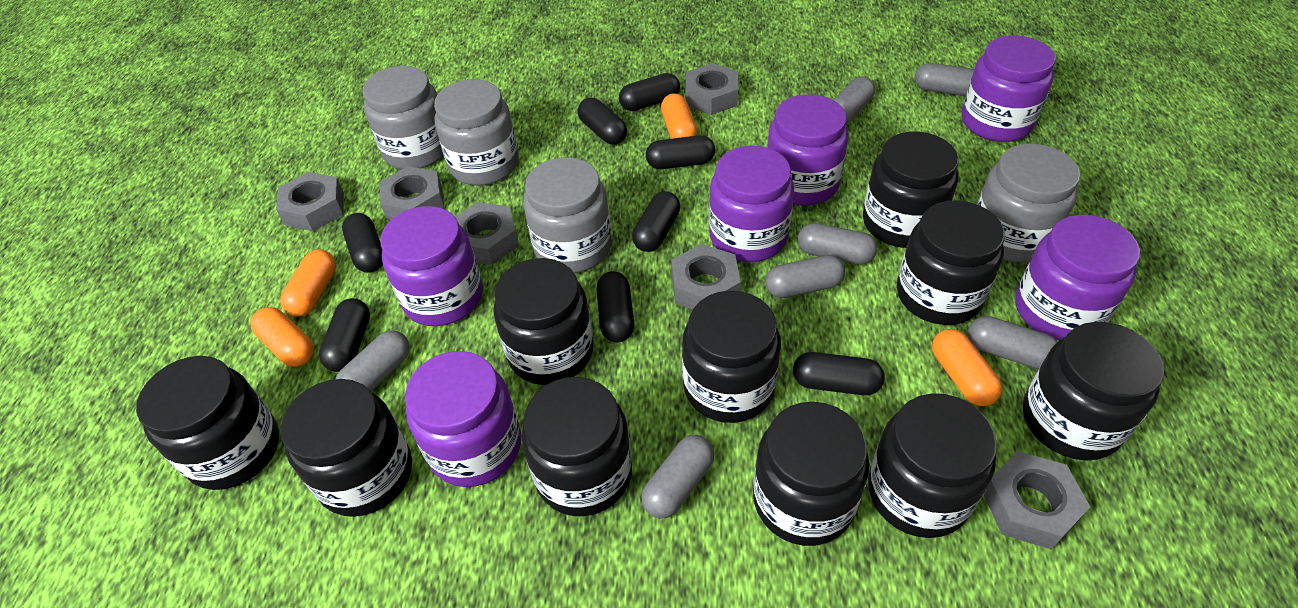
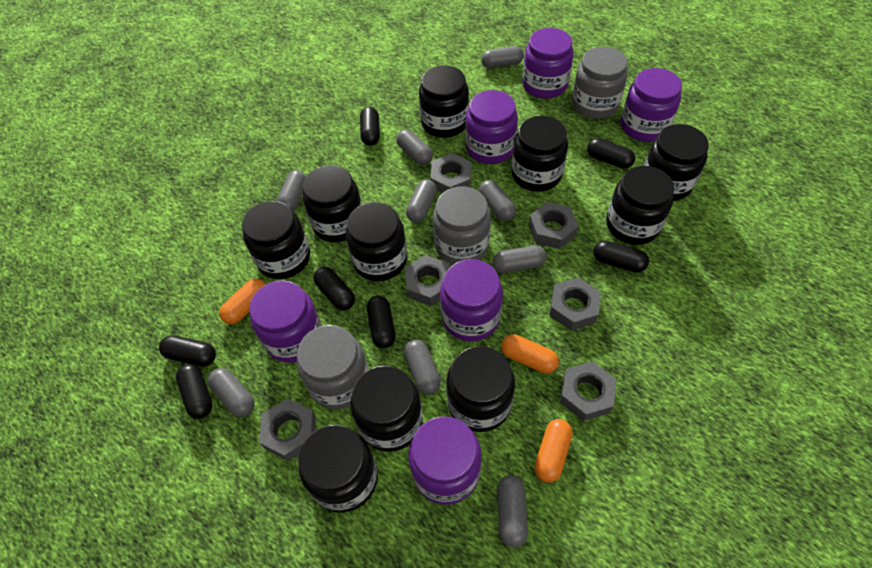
black capsule: 8 -> 7
grey capsule: 7 -> 9
grey jar: 4 -> 3
orange capsule: 4 -> 3

